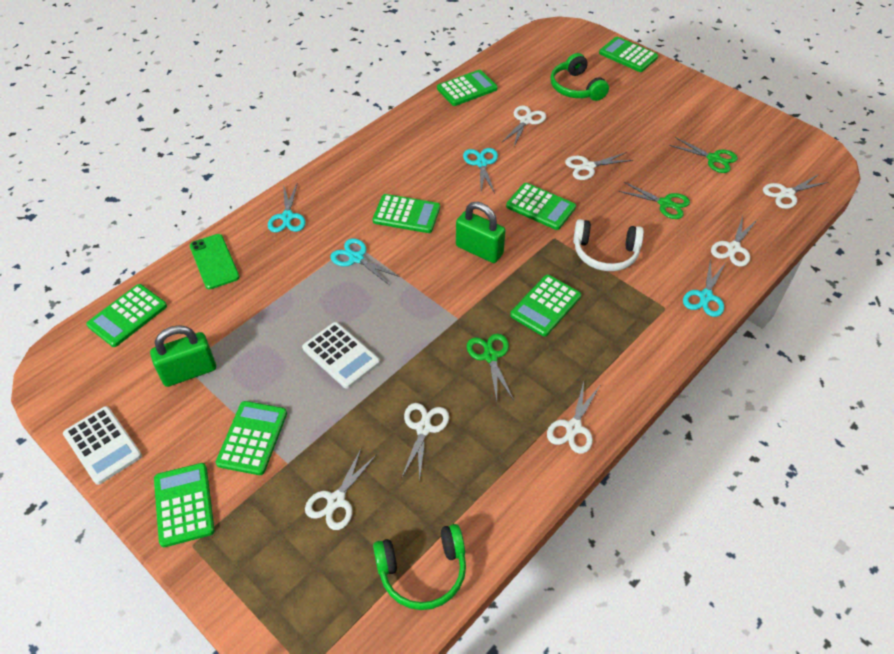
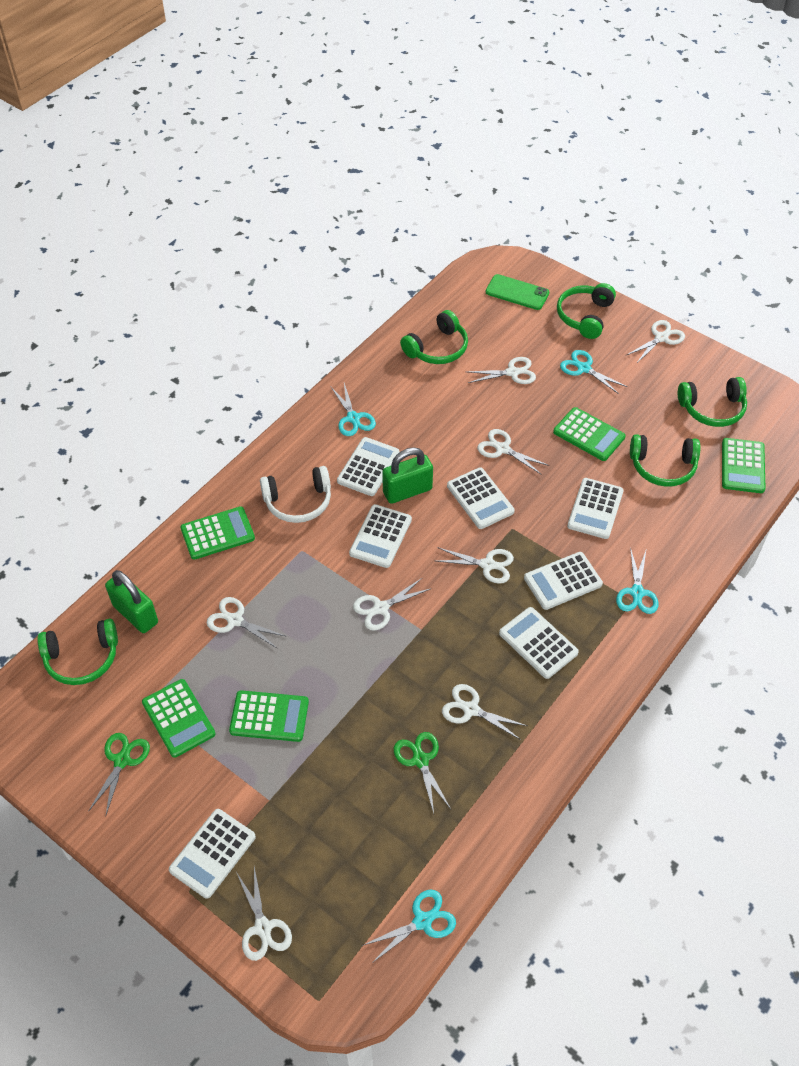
green calculator: 8 -> 5
green headphones: 2 -> 5
green scissors: 3 -> 2
white calculator: 2 -> 7
white scissors: 7 -> 8

